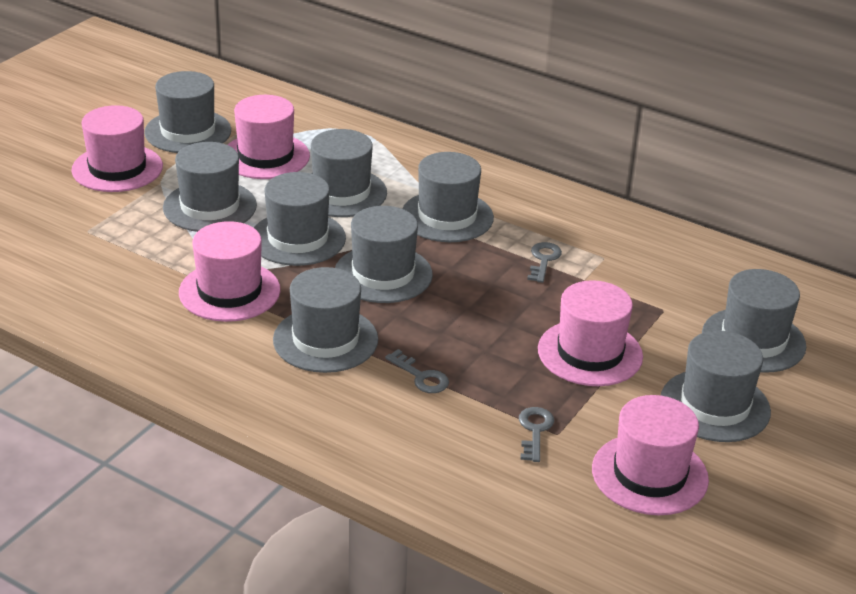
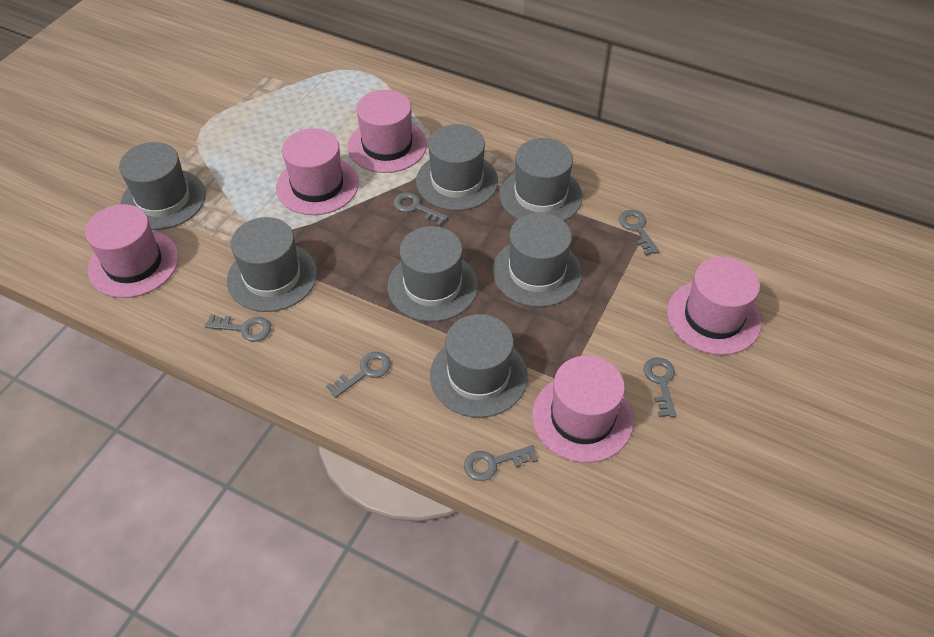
grey hat: 9 -> 7
grey key: 3 -> 6

